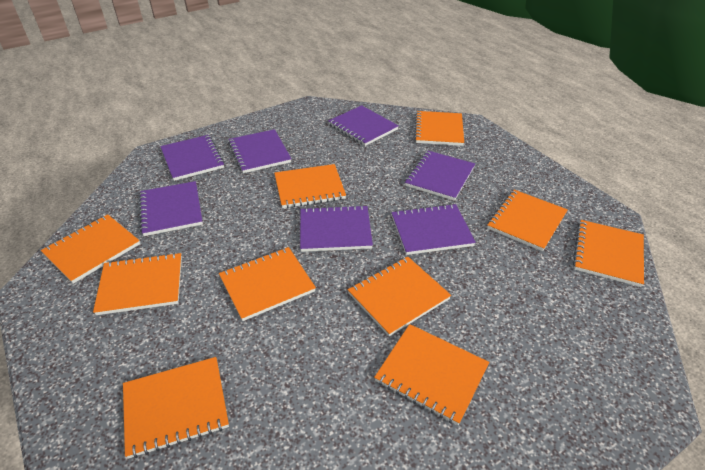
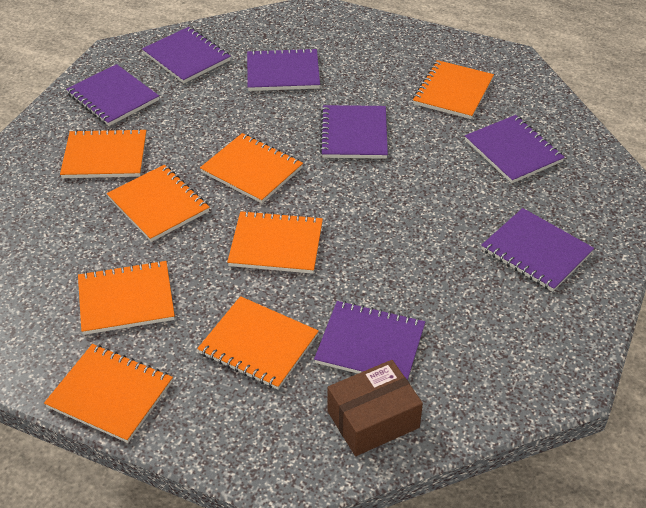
brown box: 0 -> 1
orange notebook: 10 -> 8

